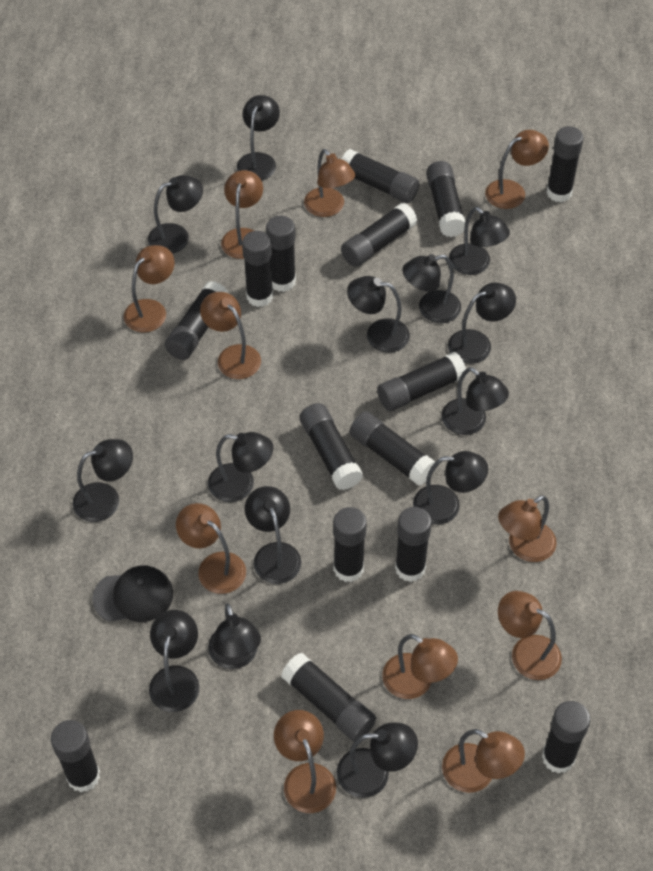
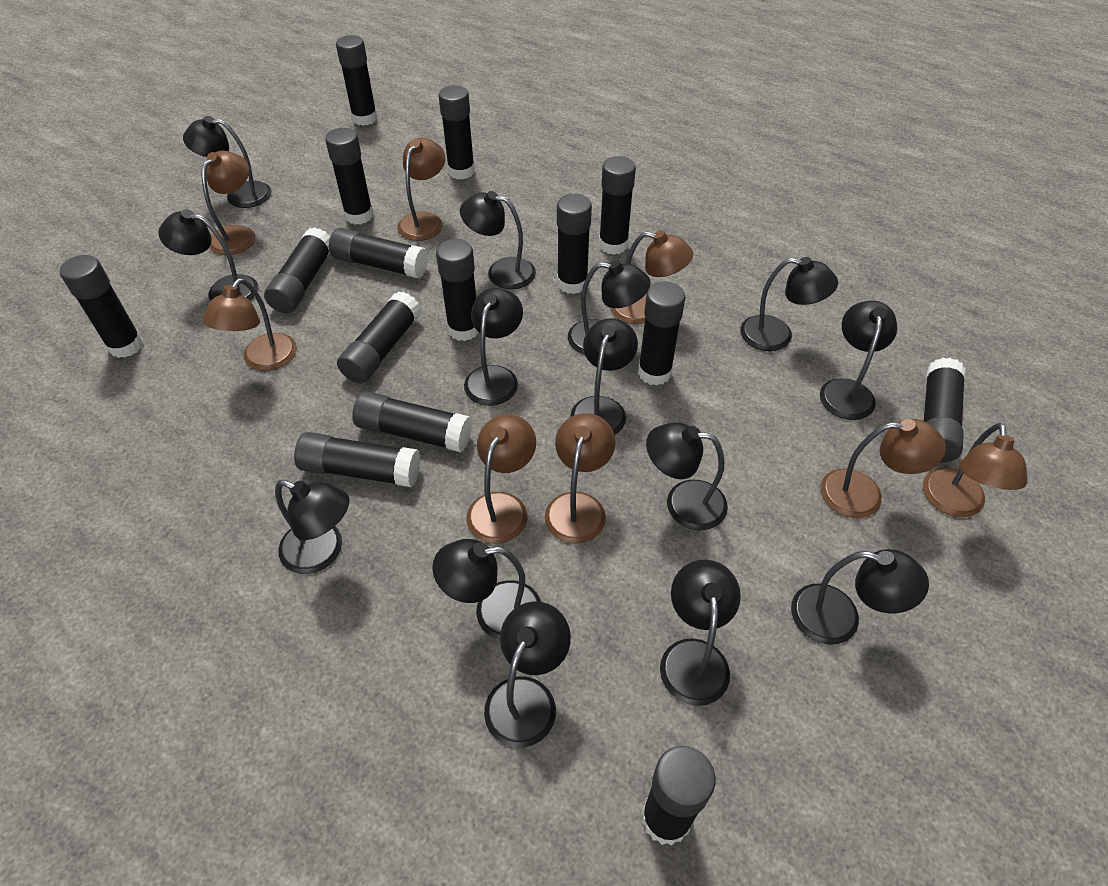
black cap: 1 -> 0
brown lamp: 11 -> 8

